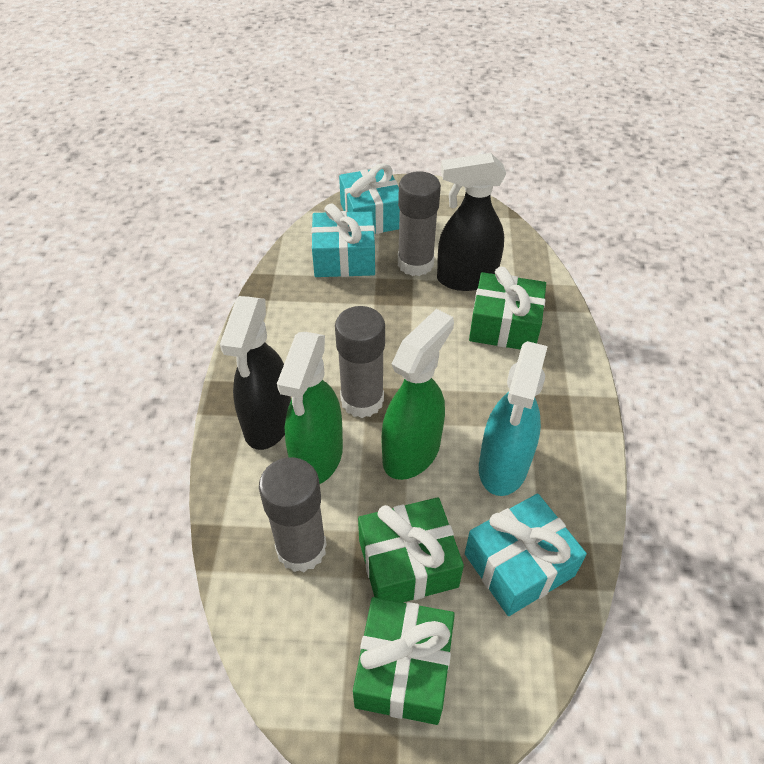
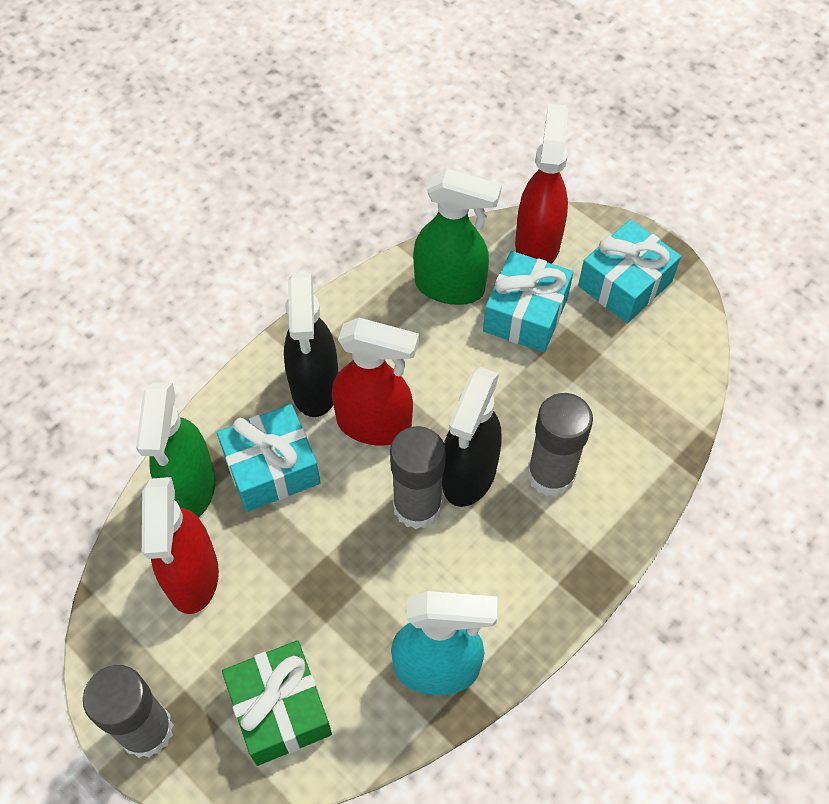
green gift: 3 -> 1
red spray bottle: 0 -> 3

